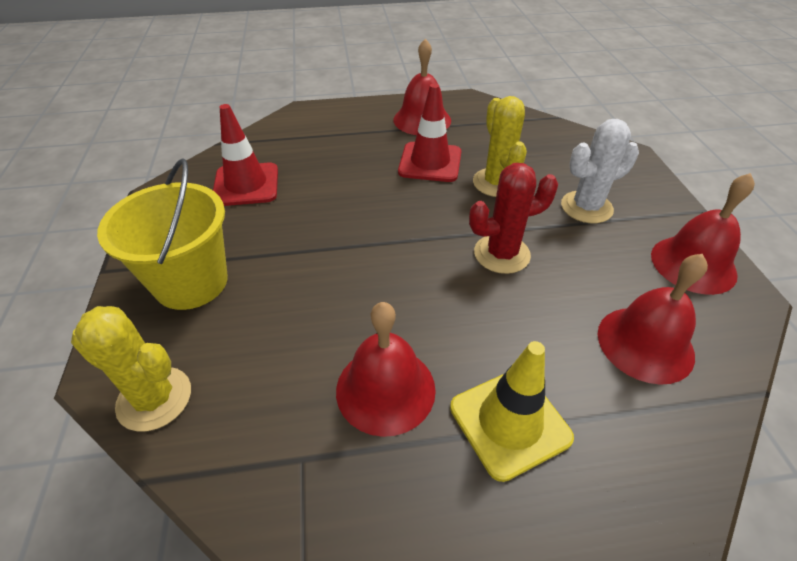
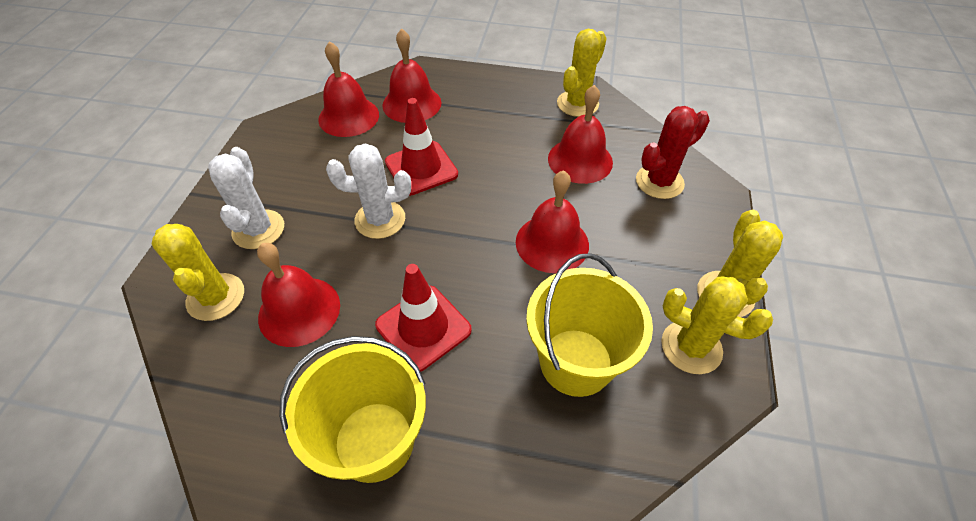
red bell: 4 -> 5
white cactus: 1 -> 2
yellow bucket: 1 -> 2
yellow cactus: 2 -> 4
yellow traffic cone: 1 -> 0

